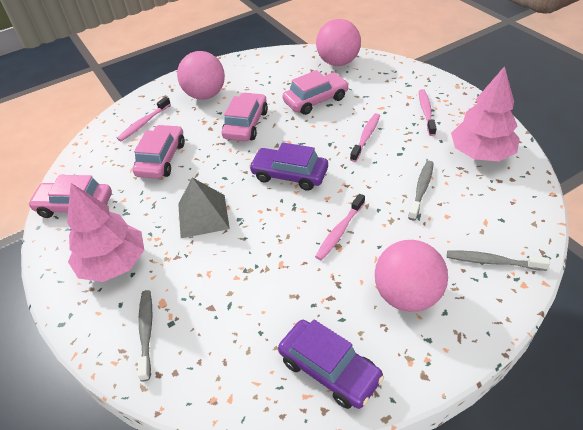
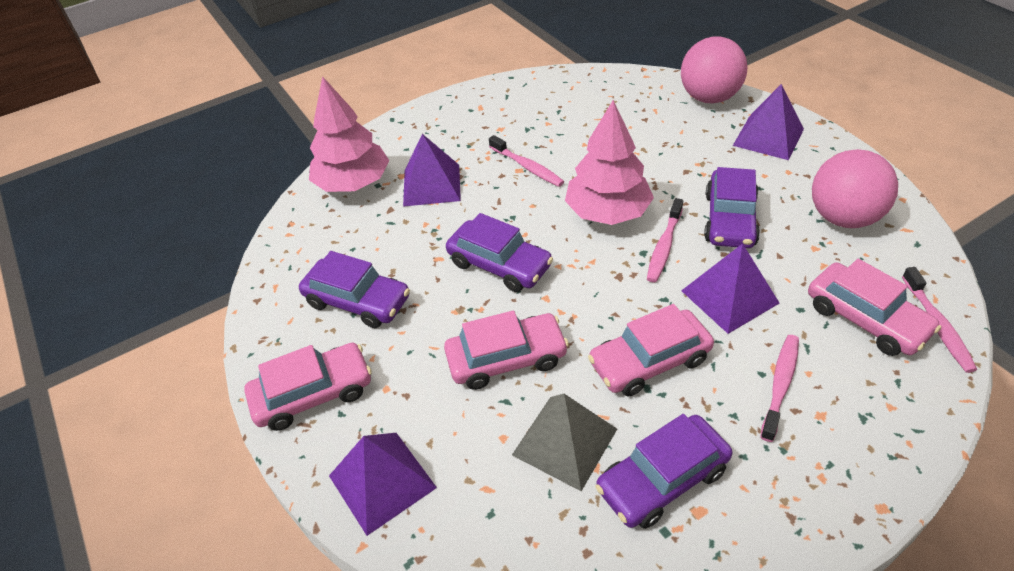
grey toothbrush: 3 -> 0
pink ball: 3 -> 2
purple car: 2 -> 4
purple pyramid: 0 -> 4

